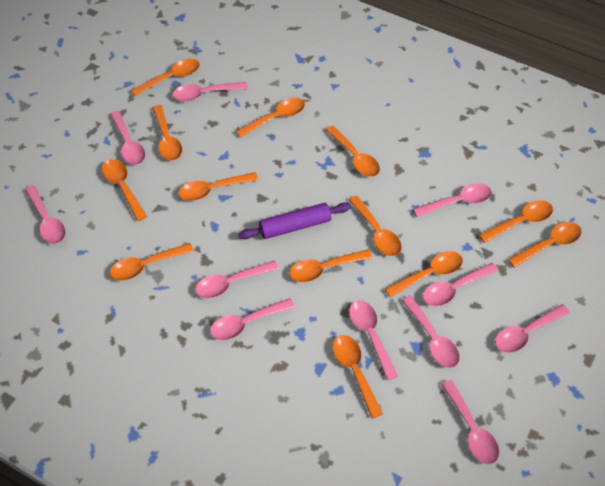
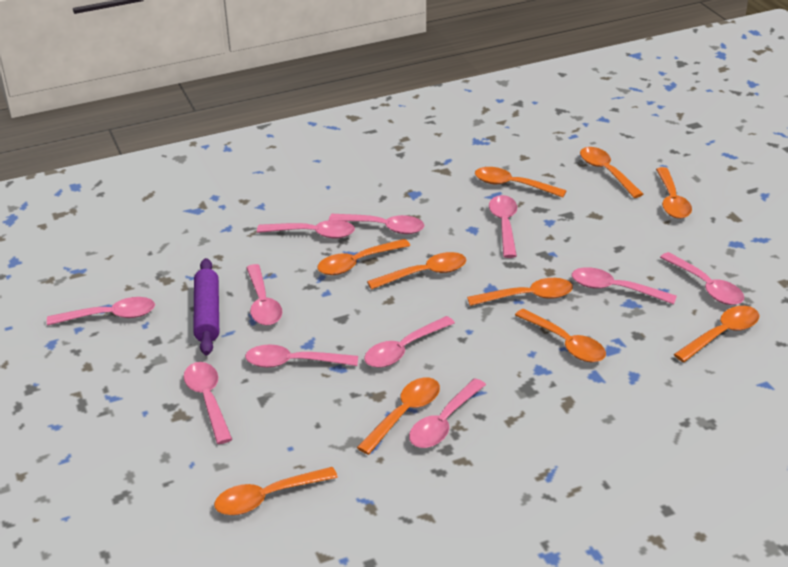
orange spoon: 13 -> 10

